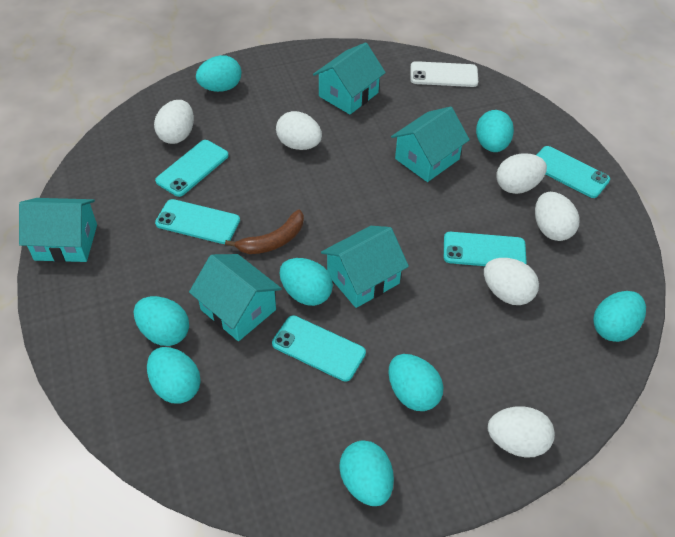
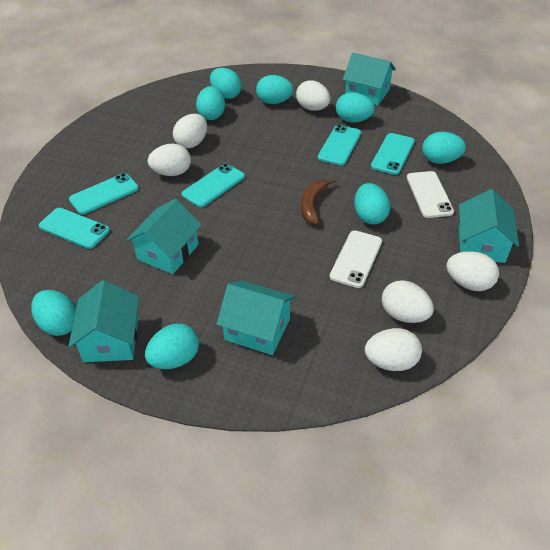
white phone: 1 -> 2

